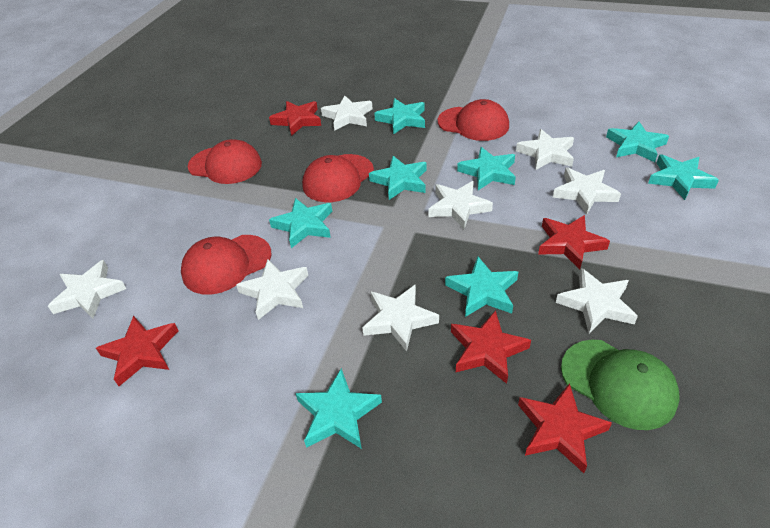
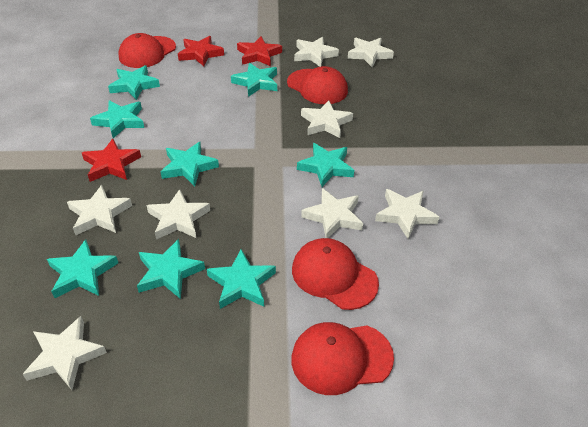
green cap: 1 -> 0
red star: 5 -> 3

